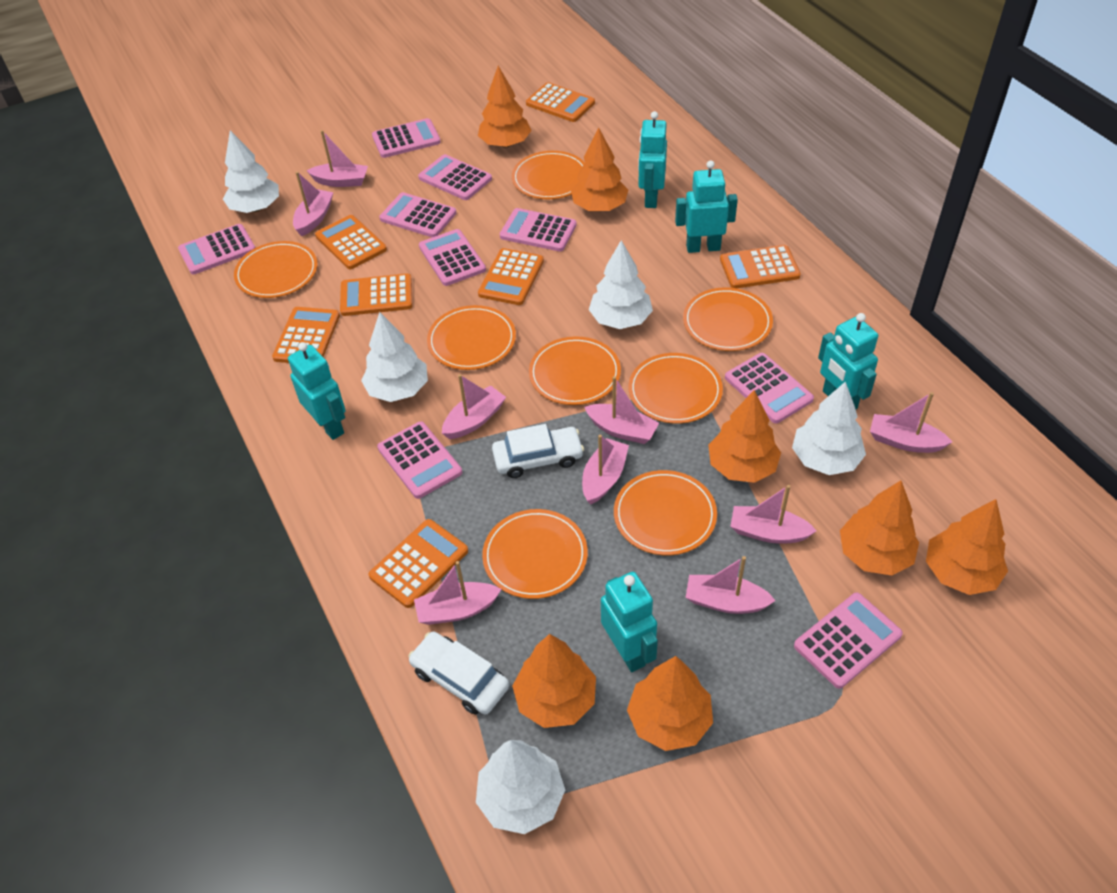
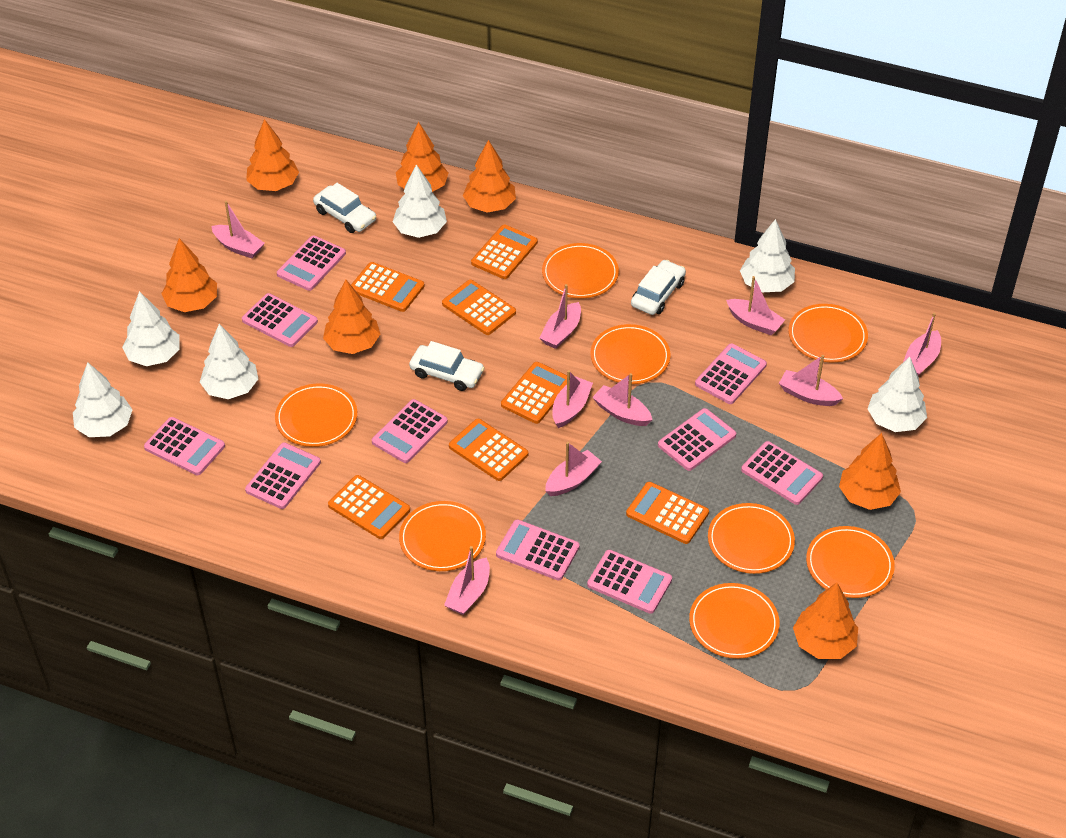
pink calculator: 9 -> 10
turquoise robot: 5 -> 0
white car: 2 -> 3
white tree: 5 -> 6

